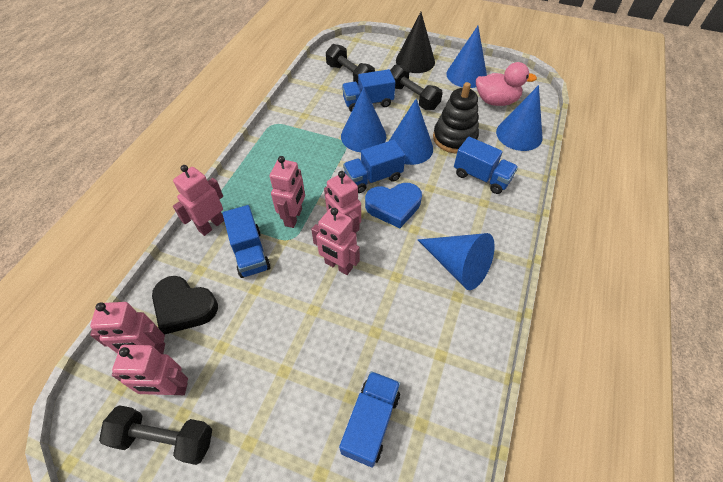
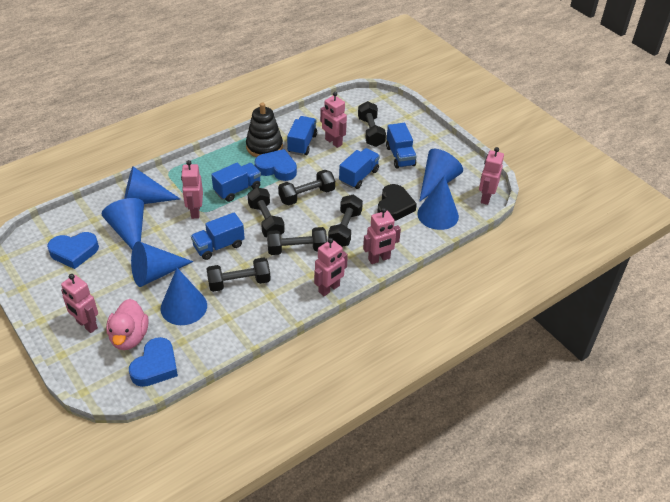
black cone: 1 -> 0
black dumbbell: 3 -> 6
blue cone: 5 -> 6
blue heart: 1 -> 3

